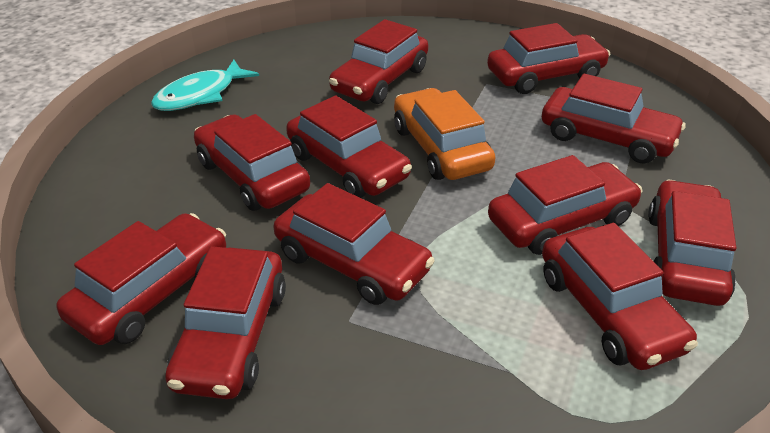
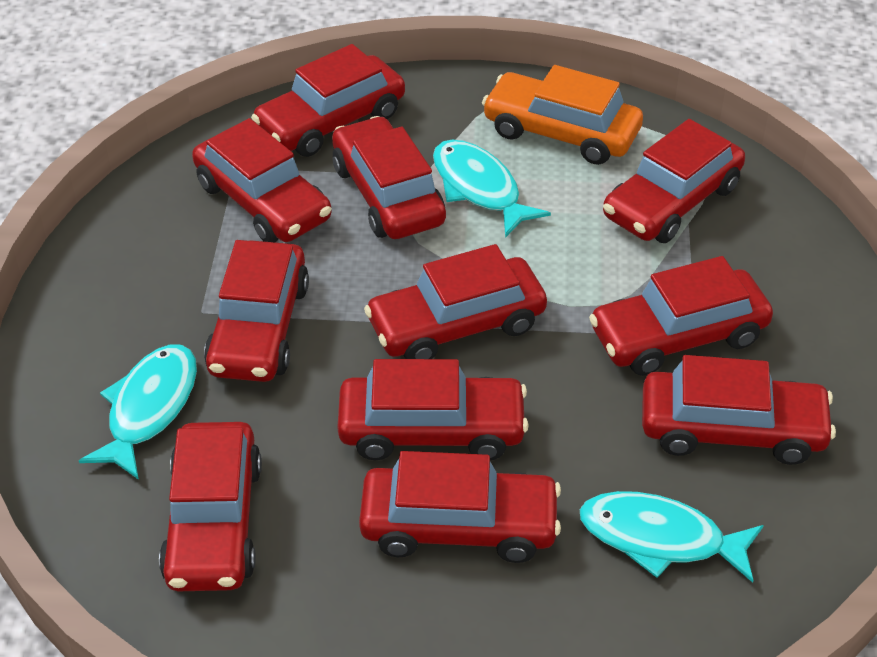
turquoise fish: 1 -> 3

